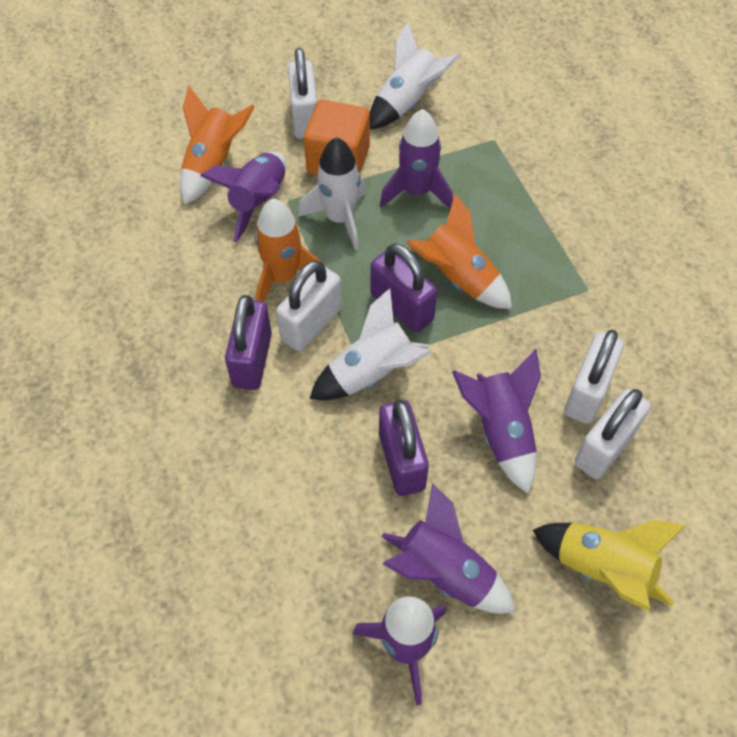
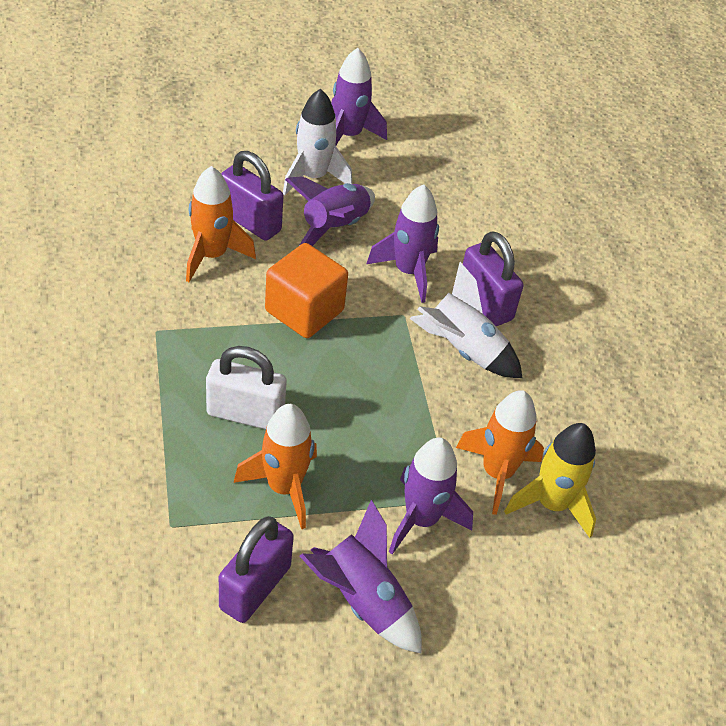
white padlock: 4 -> 1
white rocket: 3 -> 2

